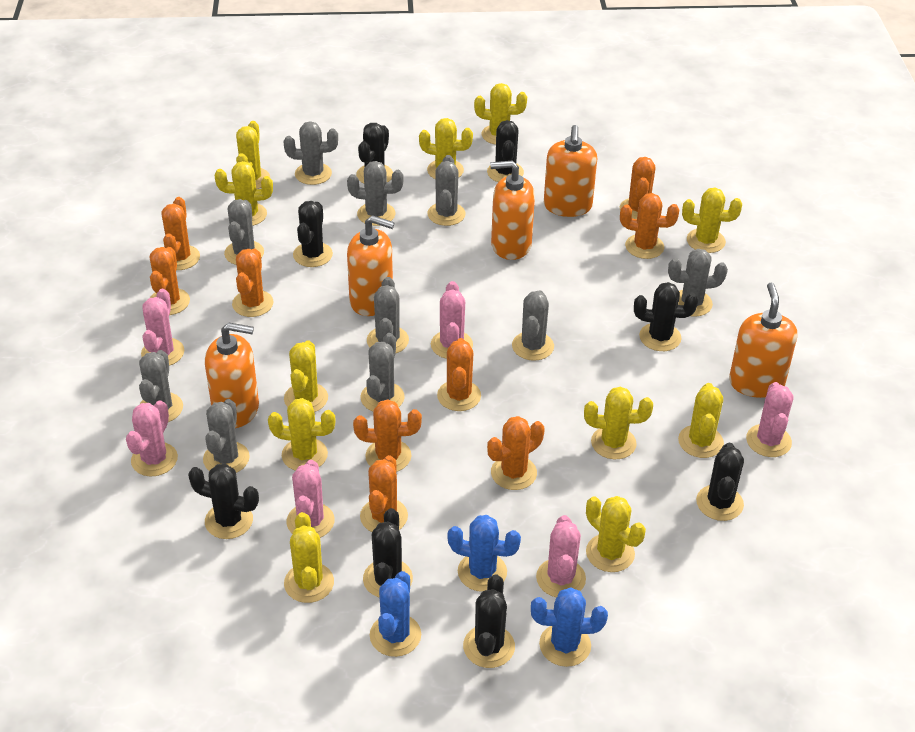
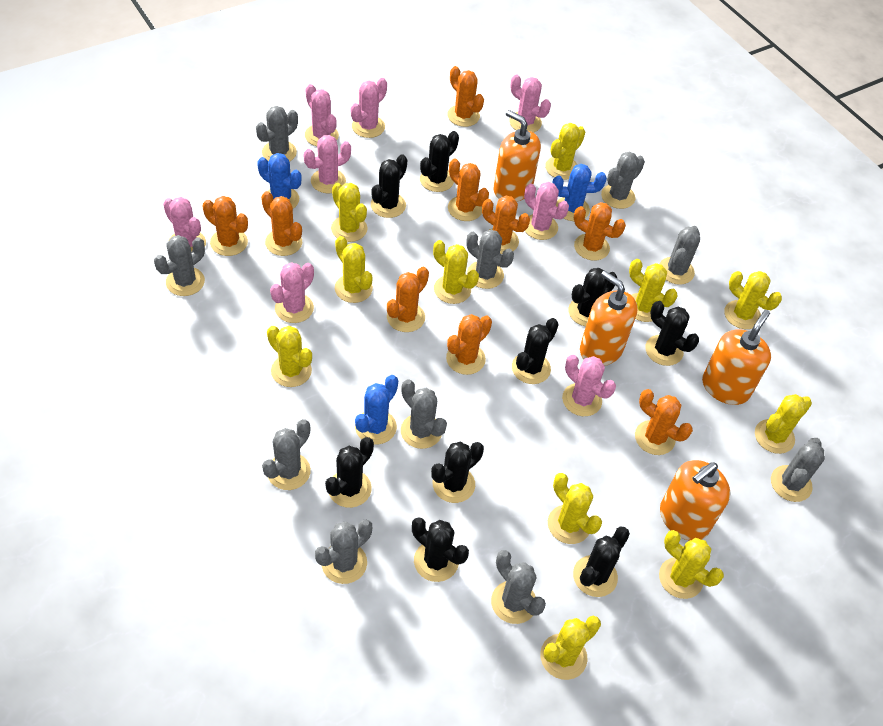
black cactus: 8 -> 9
orange soap dispenser: 5 -> 4
pink cactus: 6 -> 8

